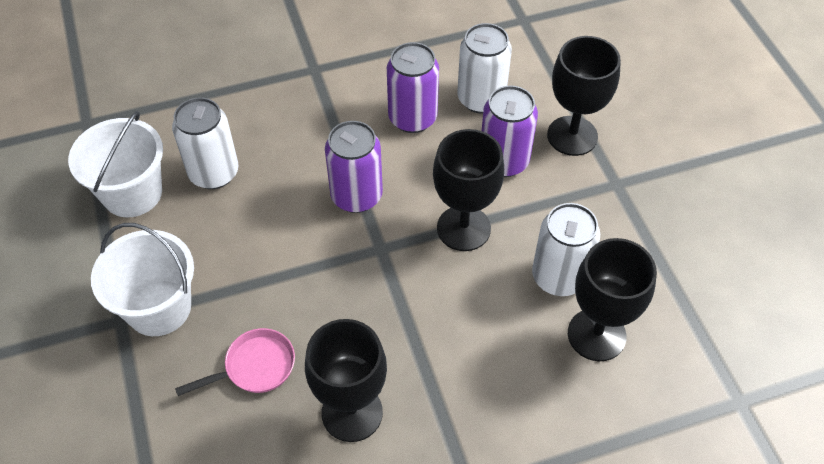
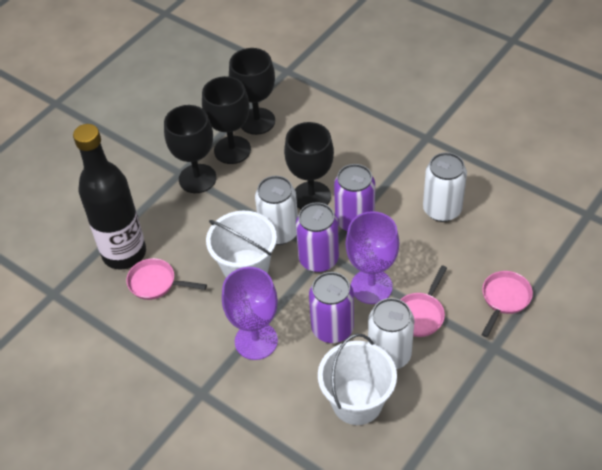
black bottle: 0 -> 1
pink pan: 1 -> 3
purple goblet: 0 -> 2

